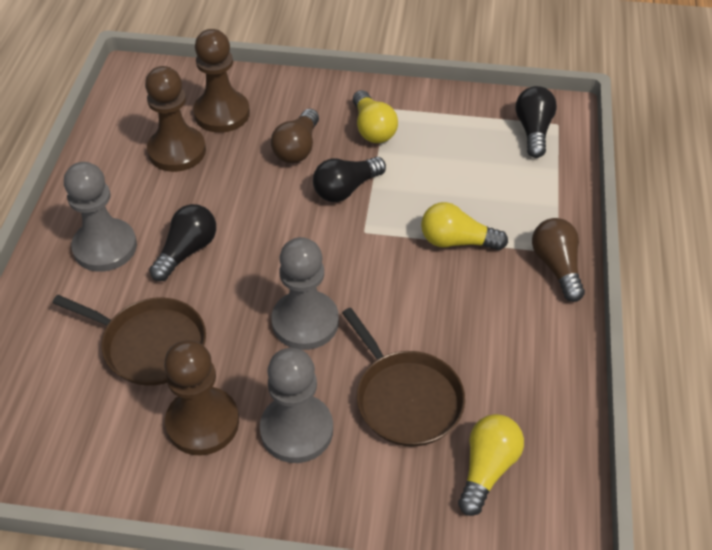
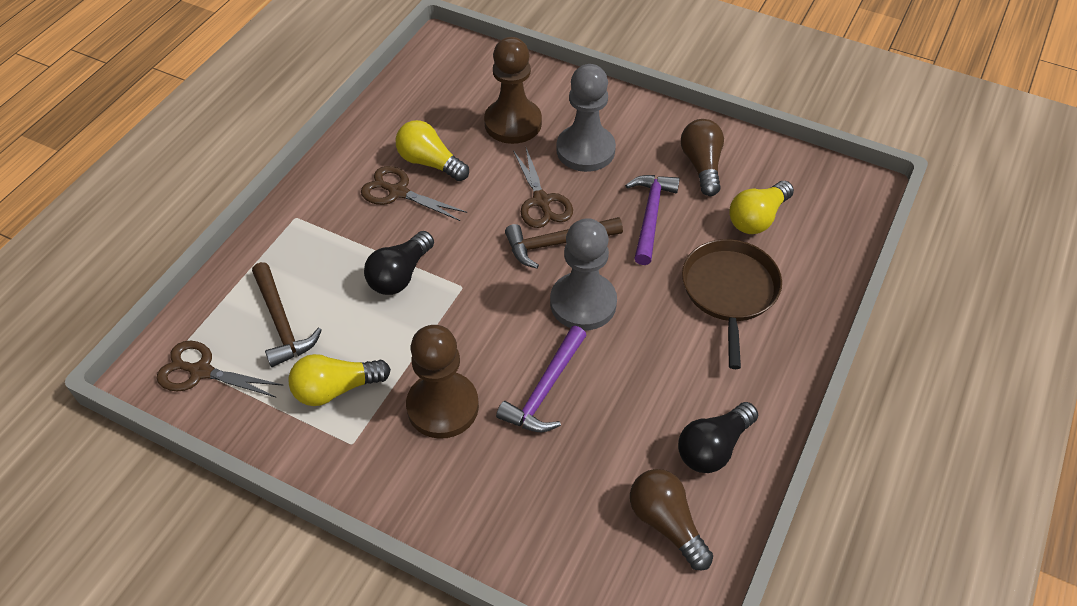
black light bulb: 3 -> 2
brown hammer: 0 -> 2
brown pan: 2 -> 1
brown pawn: 3 -> 2
brown scissors: 0 -> 3
grey pawn: 3 -> 2
purple hammer: 0 -> 2

